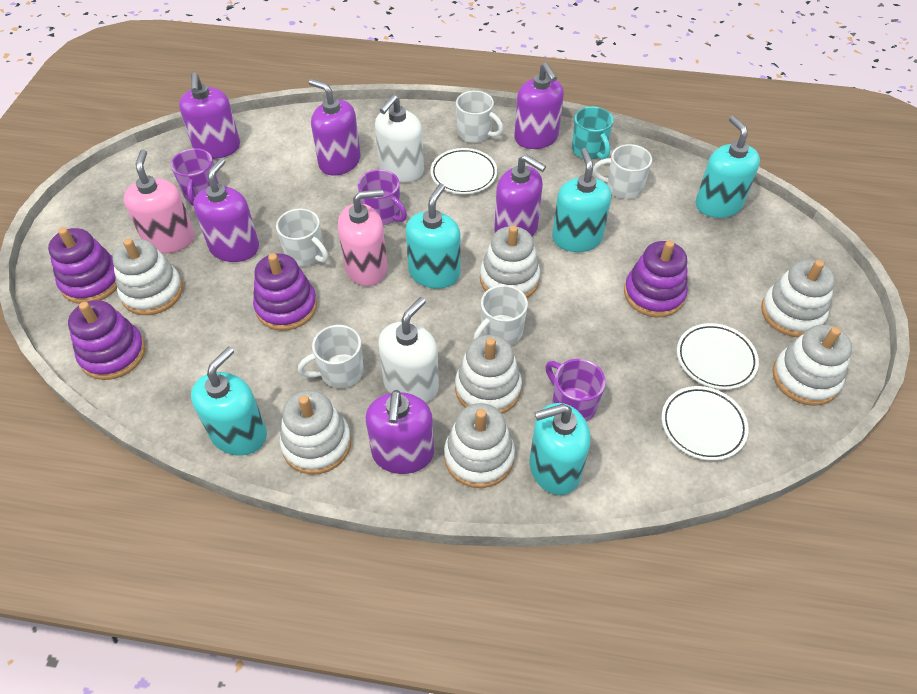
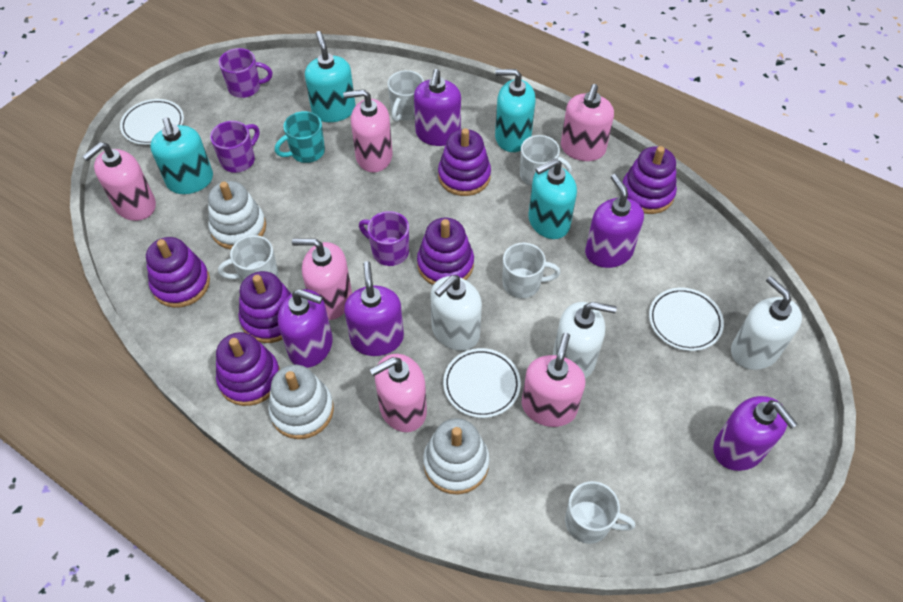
pink soap dispenser: 2 -> 6
purple soap dispenser: 6 -> 5
purple stacking toy: 4 -> 6
turquoise soap dispenser: 5 -> 4
white soap dispenser: 2 -> 3
white stacking toy: 7 -> 3

